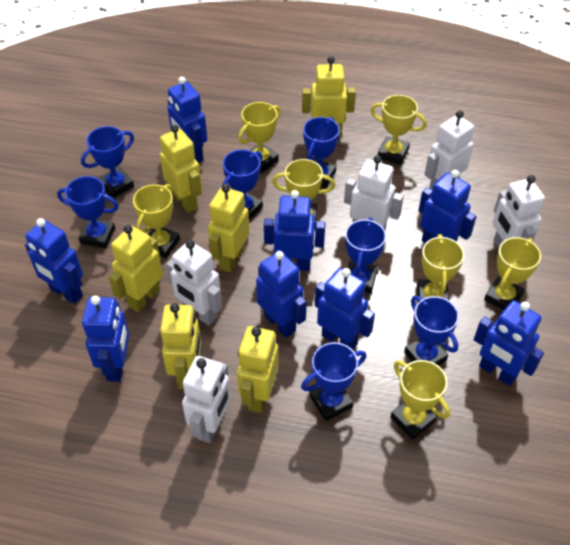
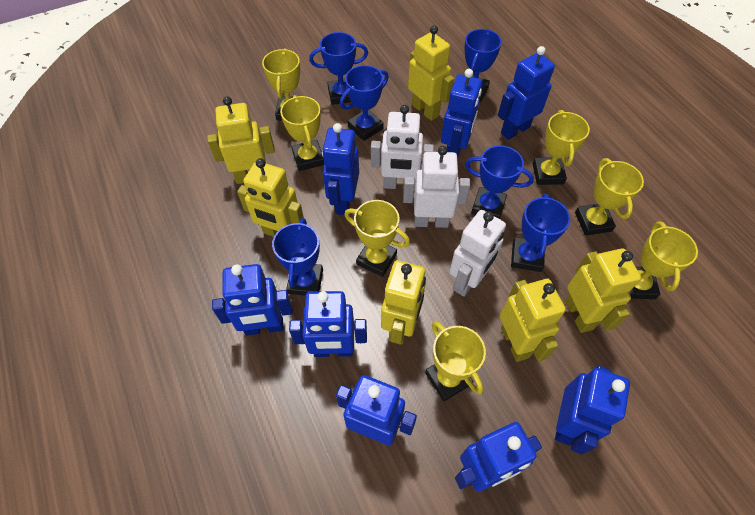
blue trophy: 7 -> 6
white robot: 5 -> 3

